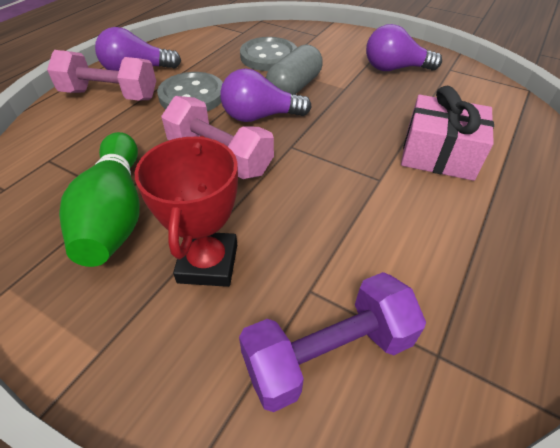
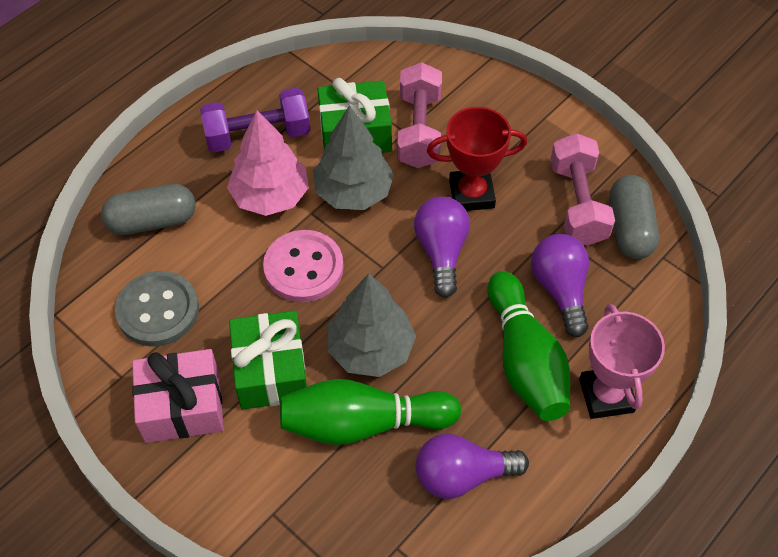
green bowling pin: 1 -> 2
green gift: 0 -> 2
grey button: 2 -> 1
grey capsule: 1 -> 2
grey tree: 0 -> 2
pink button: 0 -> 1
pink tree: 0 -> 1
pink trophy: 0 -> 1

